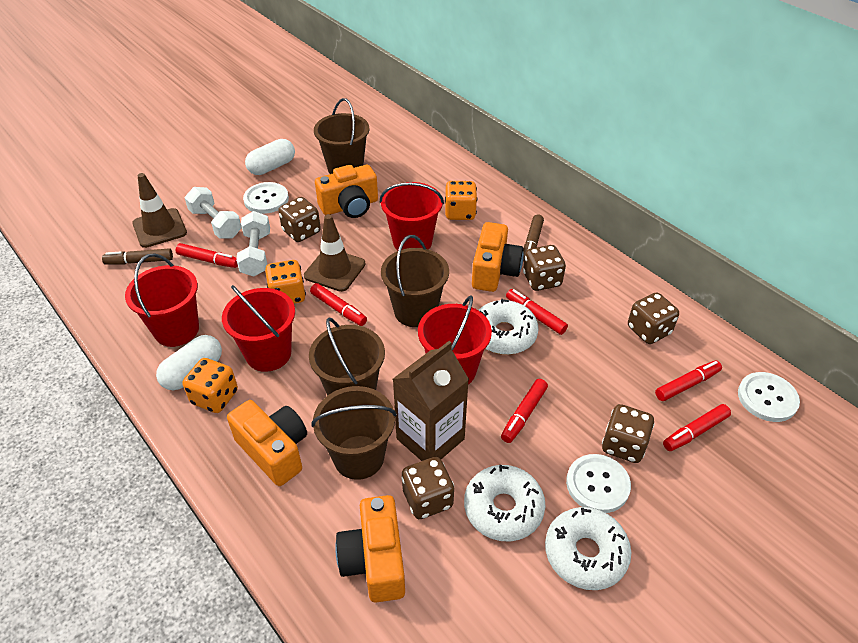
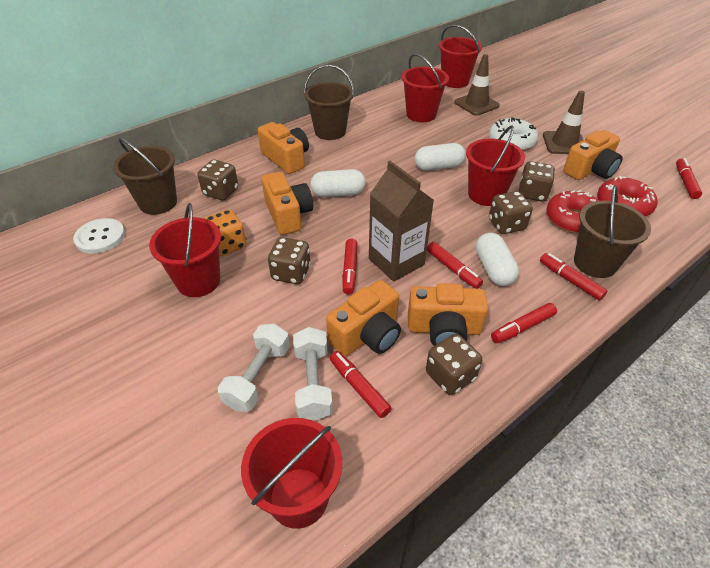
brown bucket: 4 -> 3
brown marker: 2 -> 0
orange camera: 4 -> 5
orange dice: 3 -> 1
red bucket: 4 -> 5
red donut: 0 -> 2
white button: 3 -> 1
white capsule: 2 -> 3
white donut: 3 -> 1

